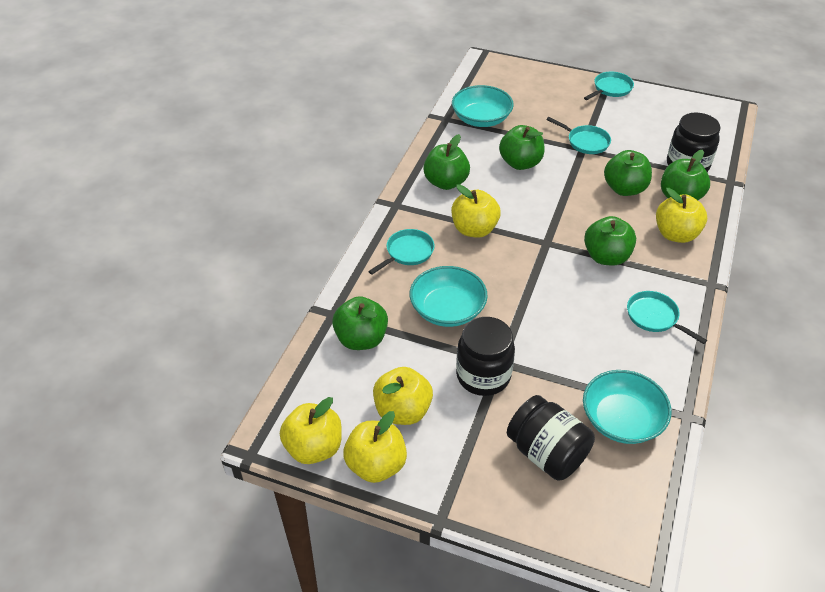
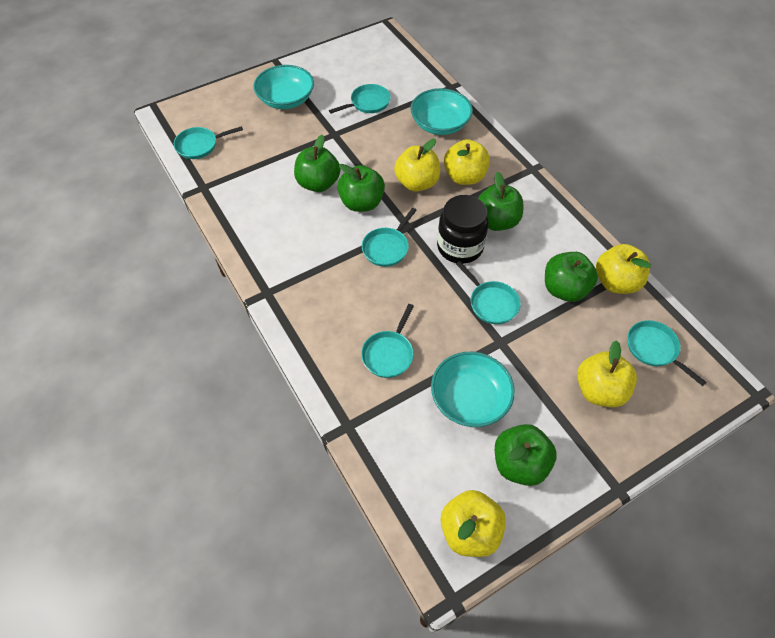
black jar: 3 -> 1
green apple: 6 -> 5
turquoise pan: 4 -> 6

